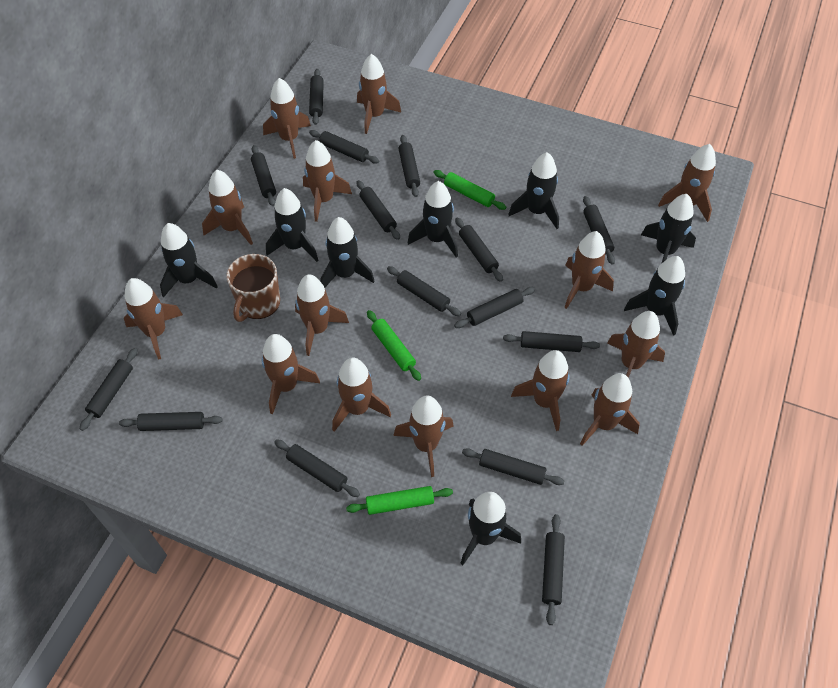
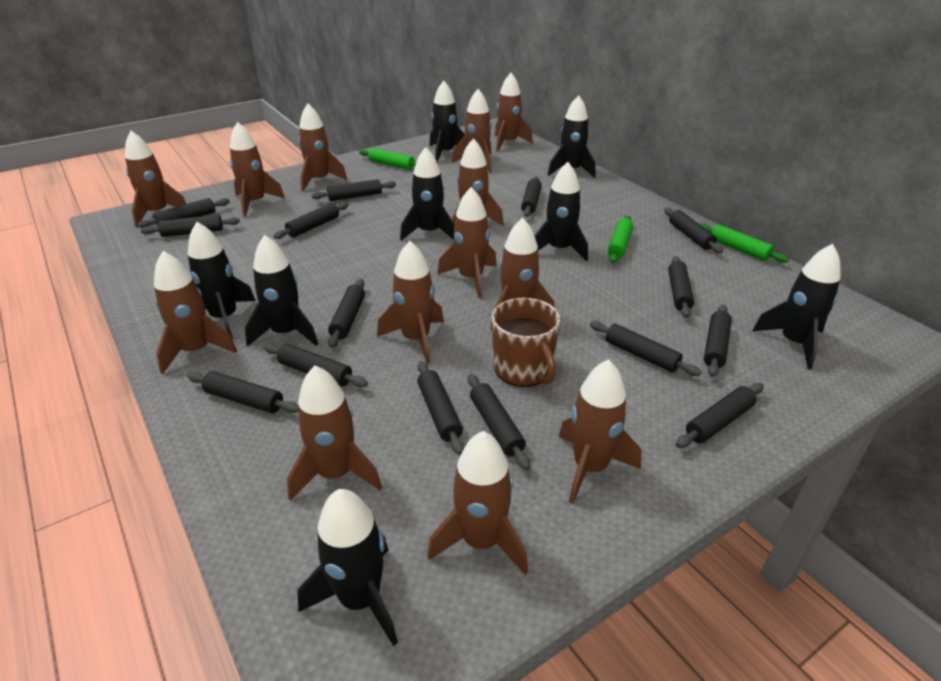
brown rocket: 14 -> 13

